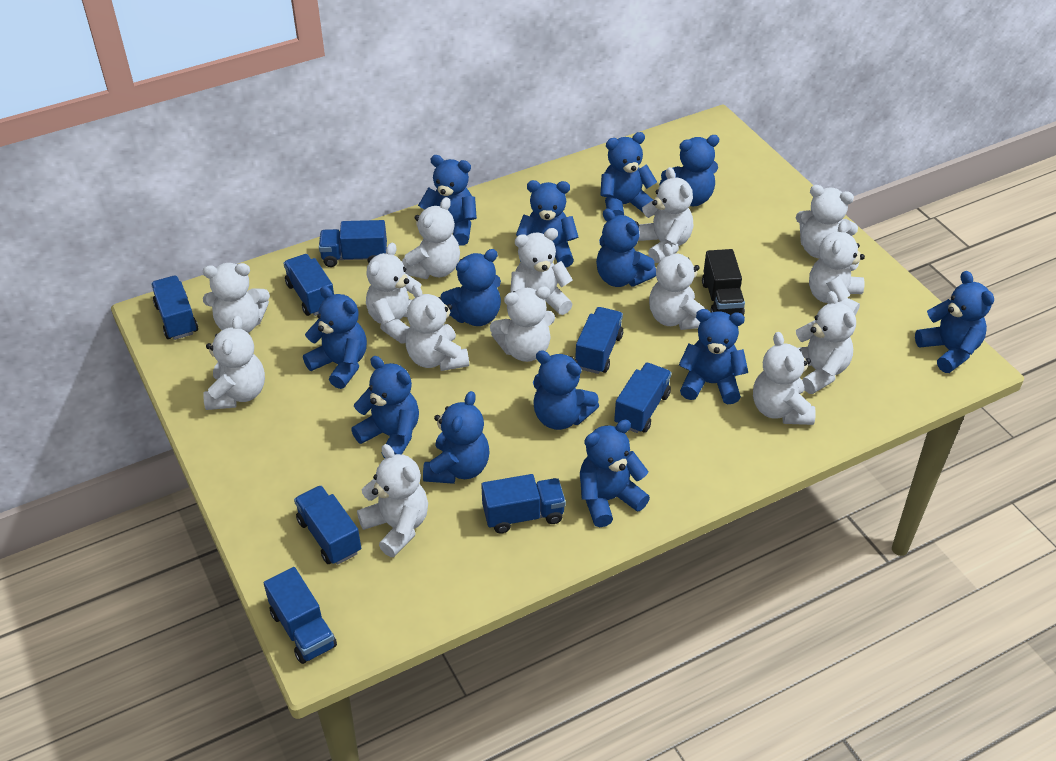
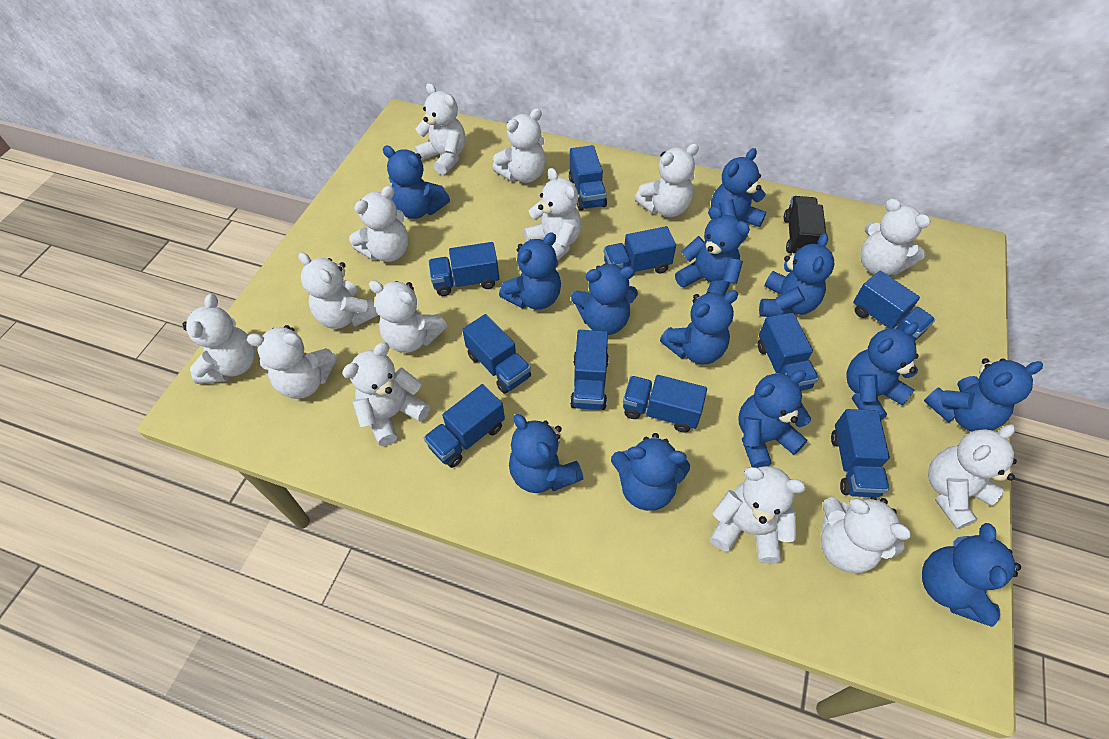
blue truck: 8 -> 10

